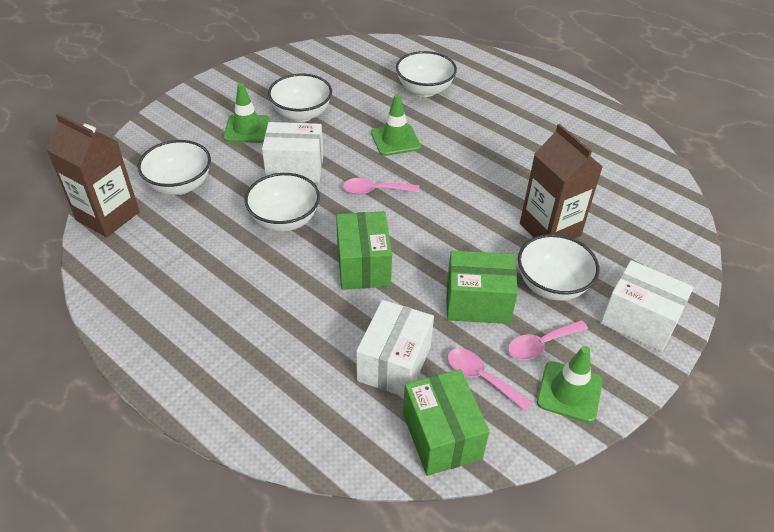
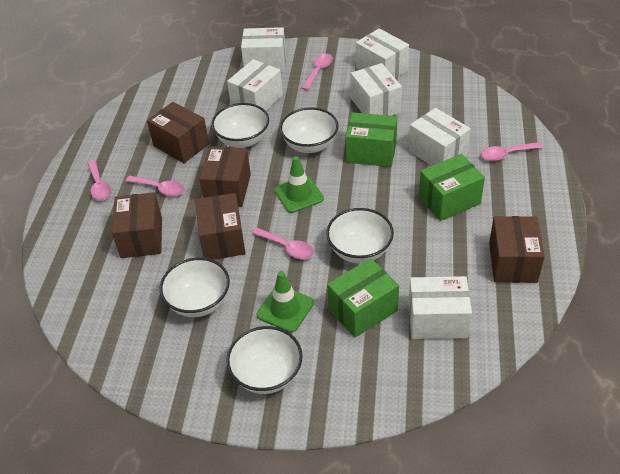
brown box: 0 -> 5
brown carton: 2 -> 0
green traffic cone: 3 -> 2
pink spoon: 3 -> 5
white box: 3 -> 6

